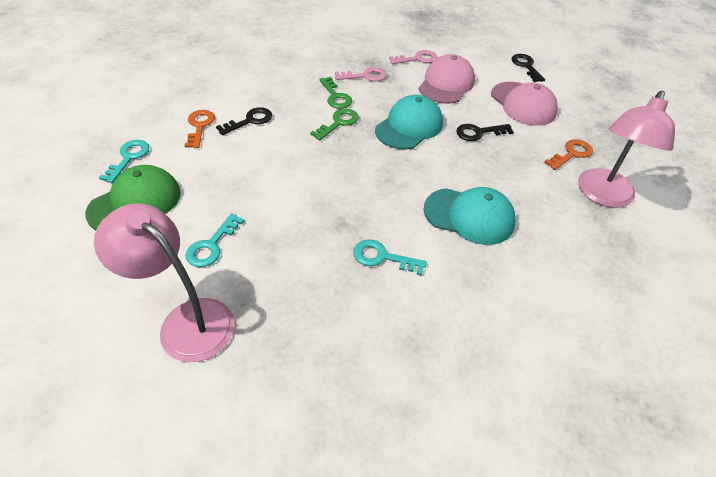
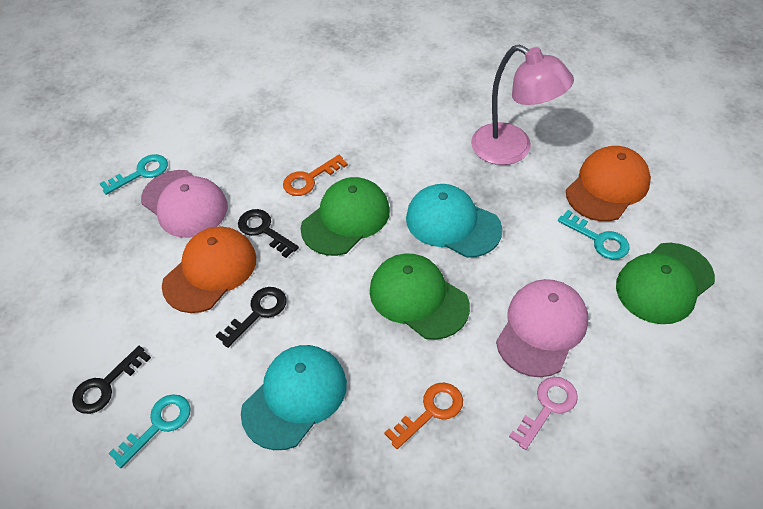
green cap: 1 -> 3
green key: 2 -> 0
orange cap: 0 -> 2
pink key: 2 -> 1
pink lamp: 2 -> 1

